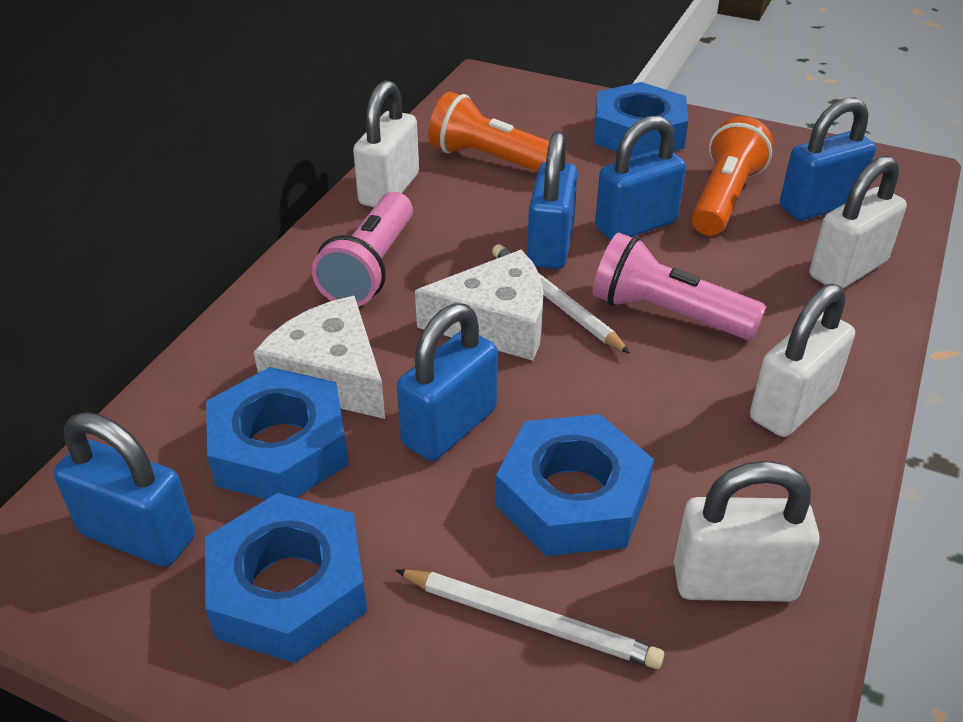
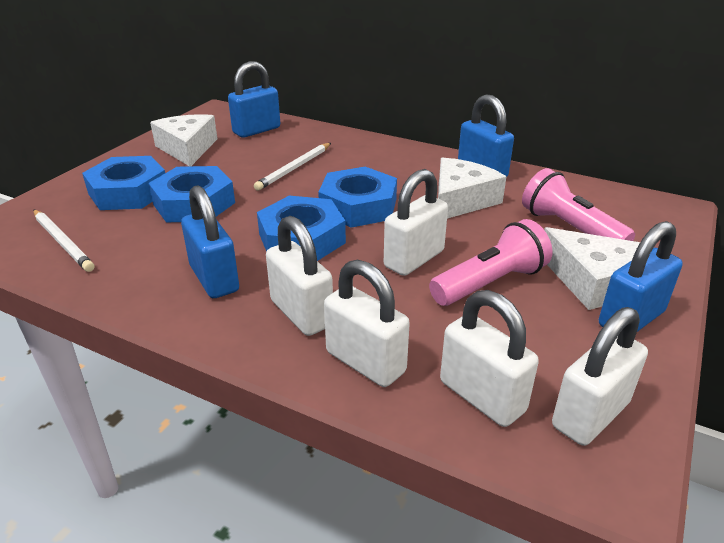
blue padlock: 5 -> 4
orange flashlight: 2 -> 0
white cheese: 2 -> 3
white padlock: 4 -> 5

